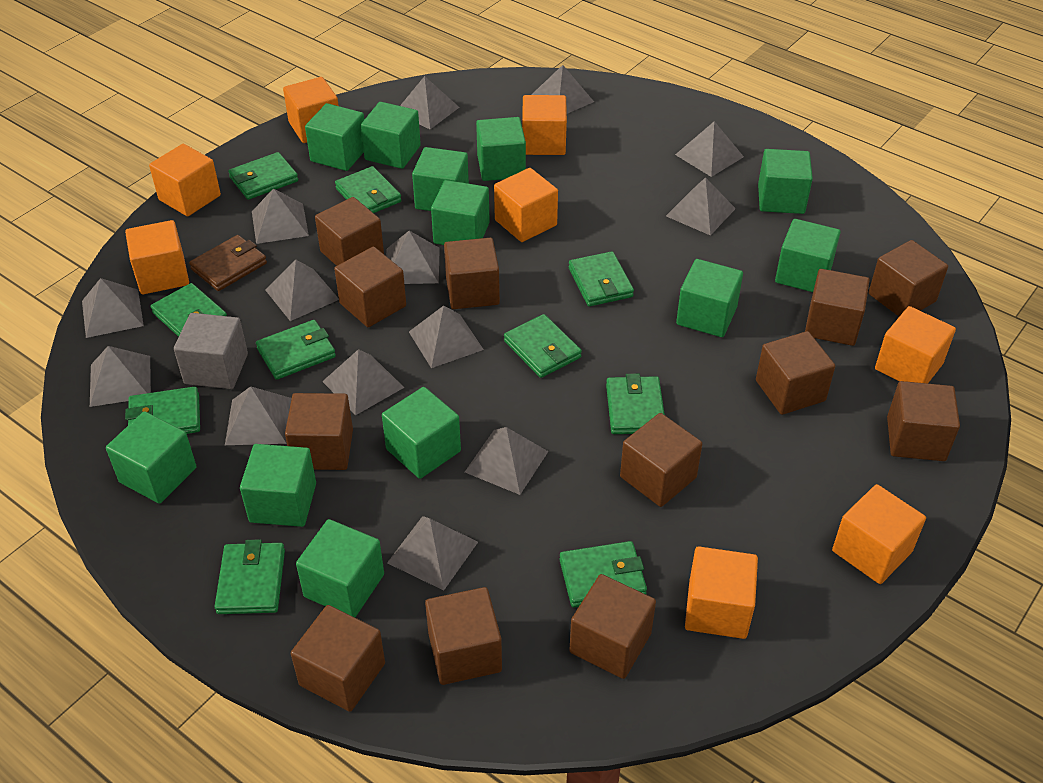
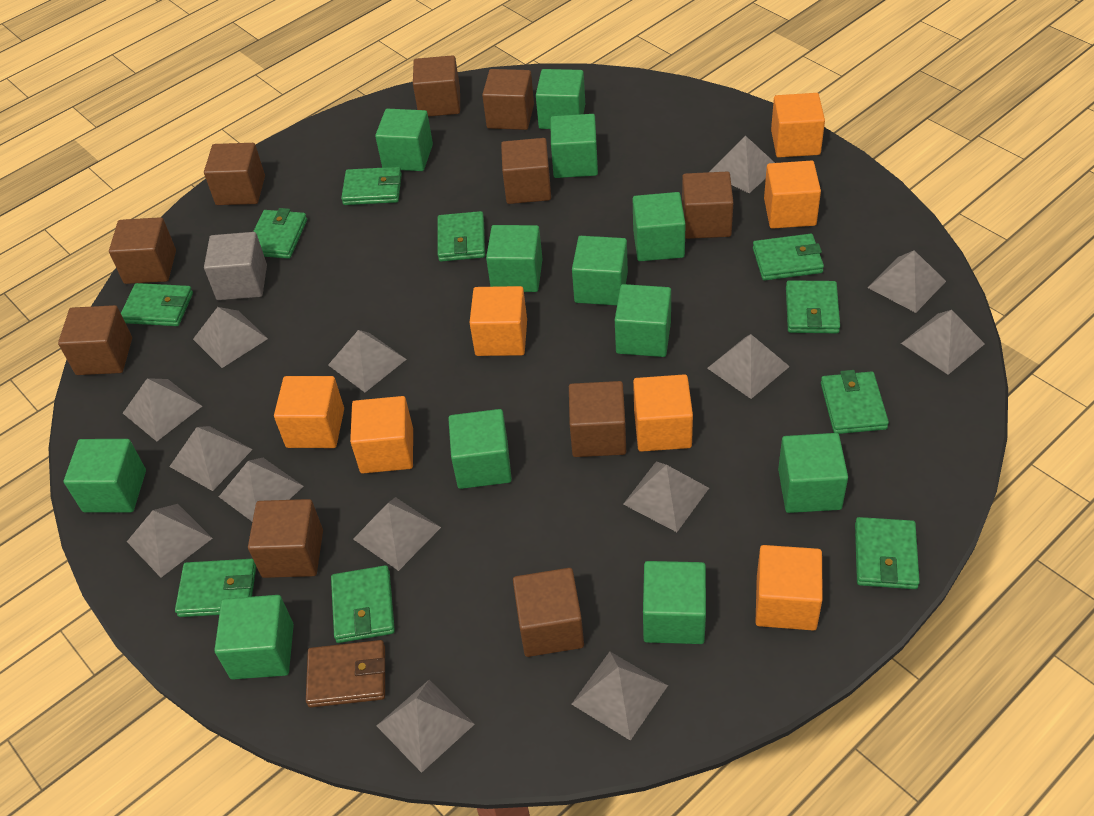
brown cube: 12 -> 10
orange cube: 8 -> 7

